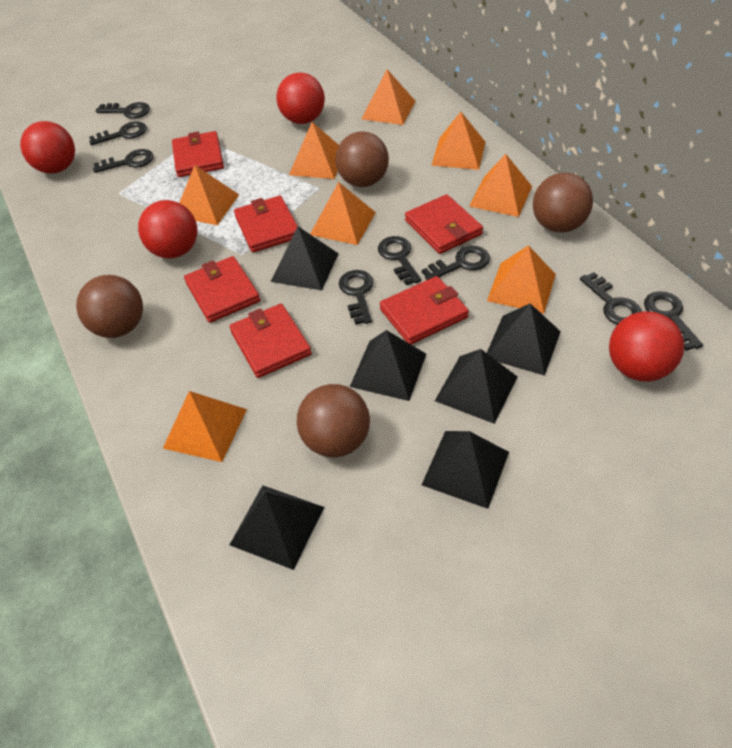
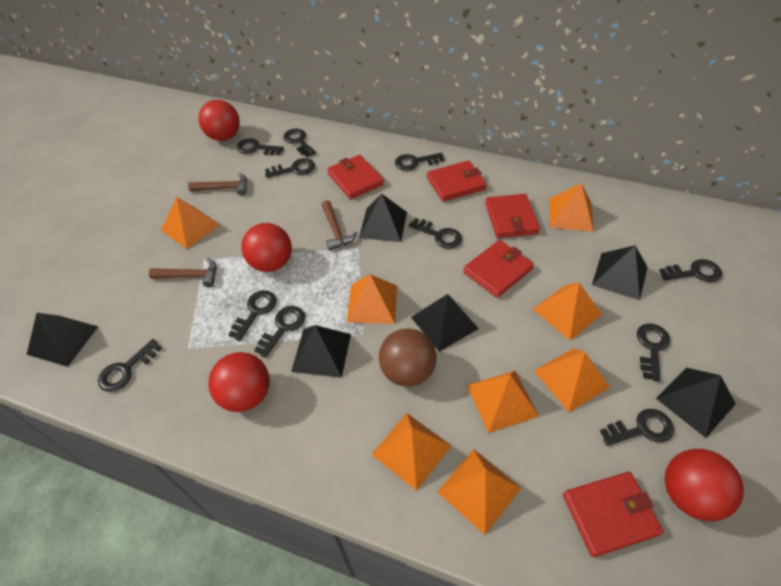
black key: 8 -> 11
brown ball: 4 -> 1
brown hammer: 0 -> 3
red wallet: 6 -> 5

